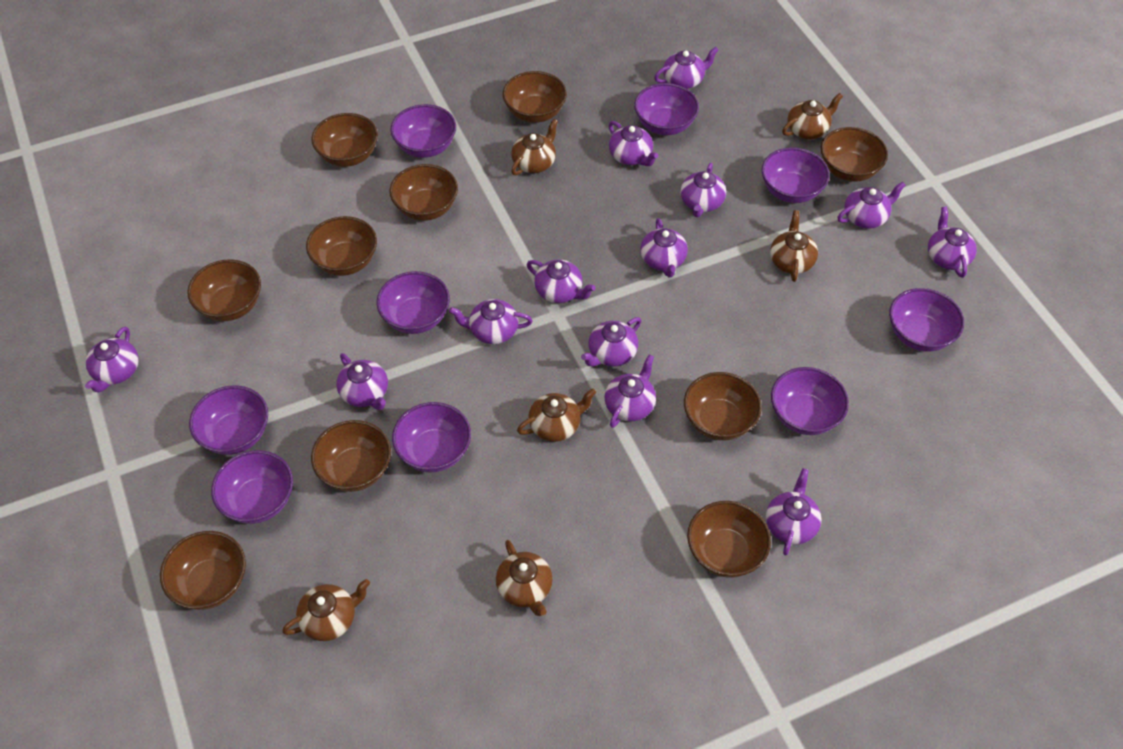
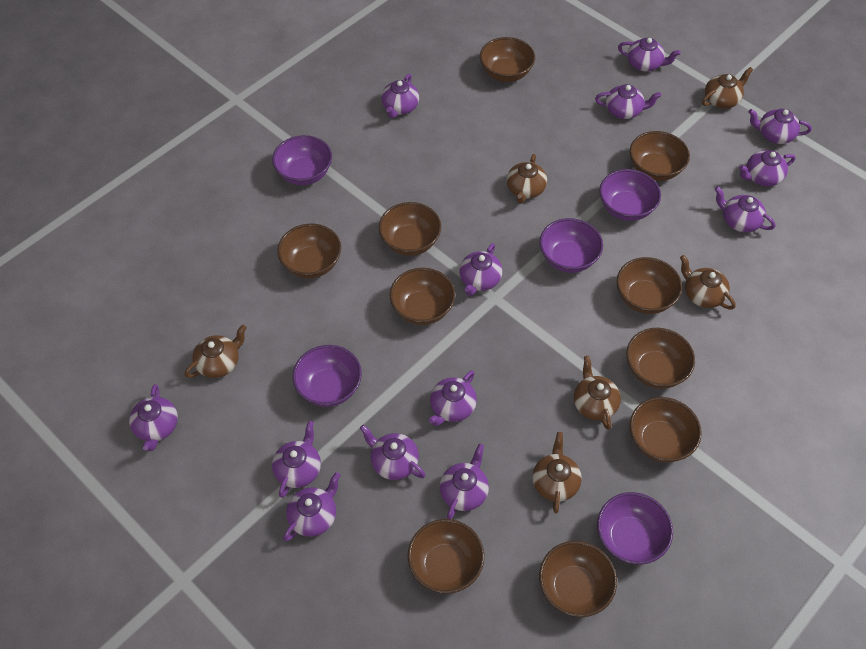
purple bowl: 9 -> 5

